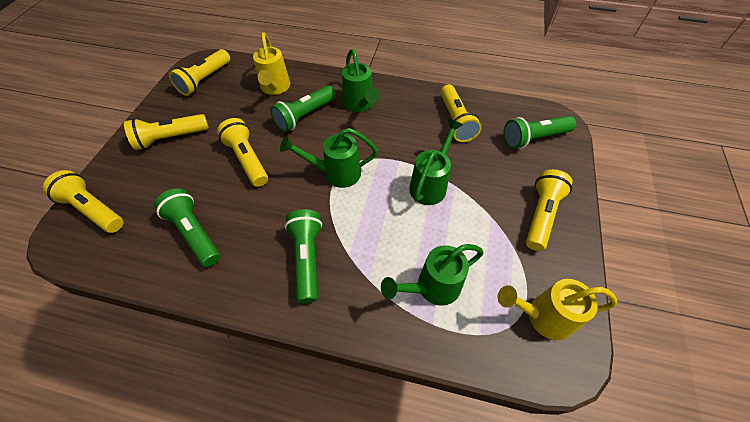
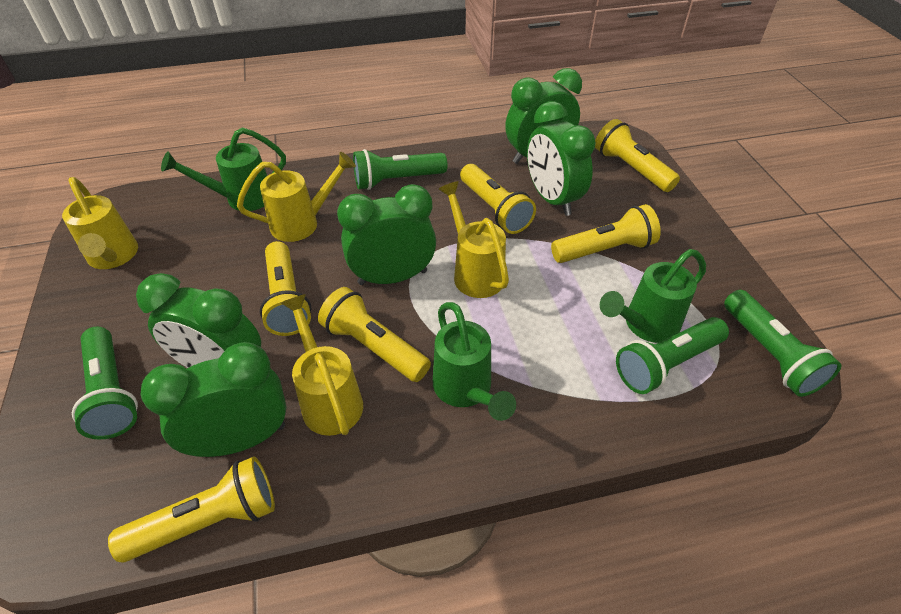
green clock: 0 -> 5
green watering can: 4 -> 3
yellow watering can: 2 -> 4

